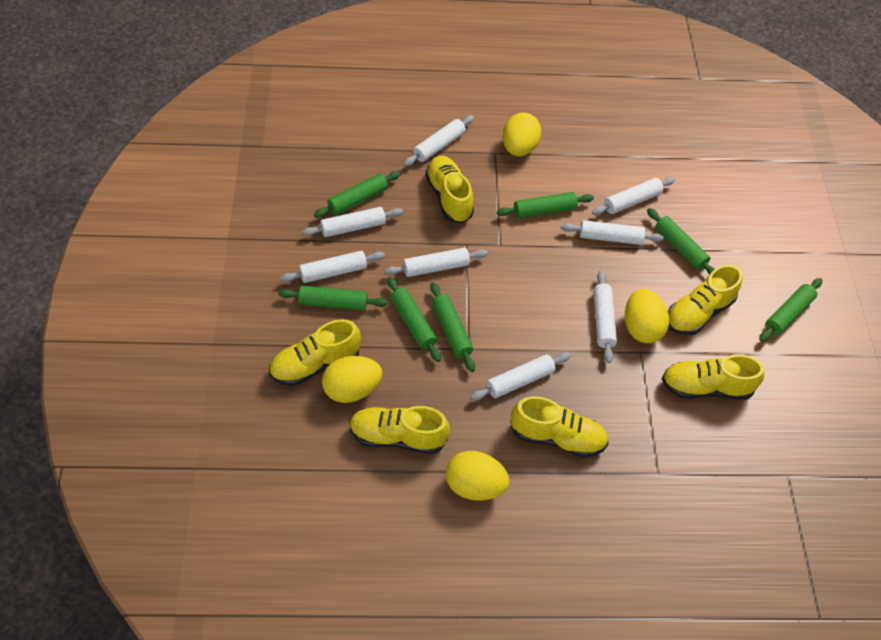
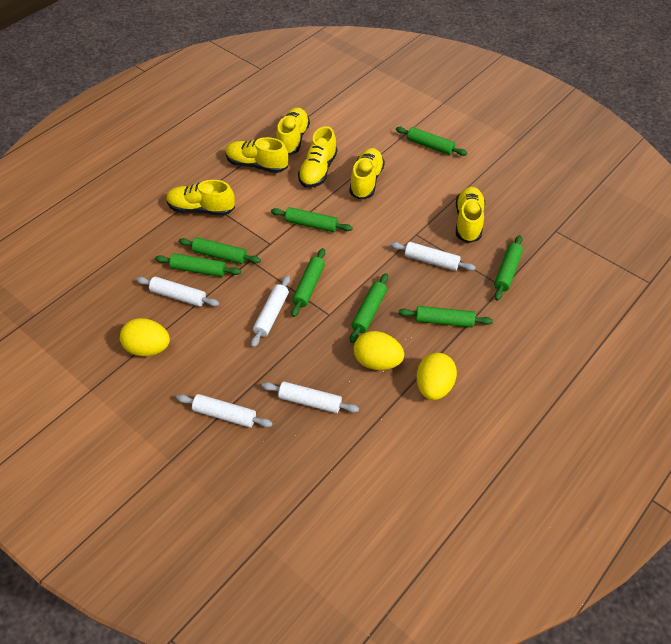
green rolling pin: 7 -> 8
white rolling pin: 8 -> 5
yellow egg: 4 -> 3

